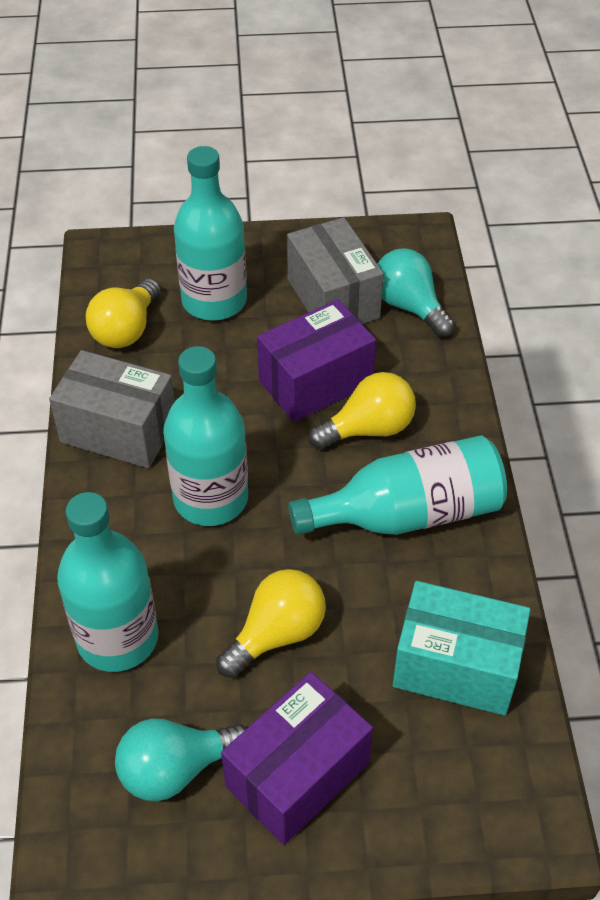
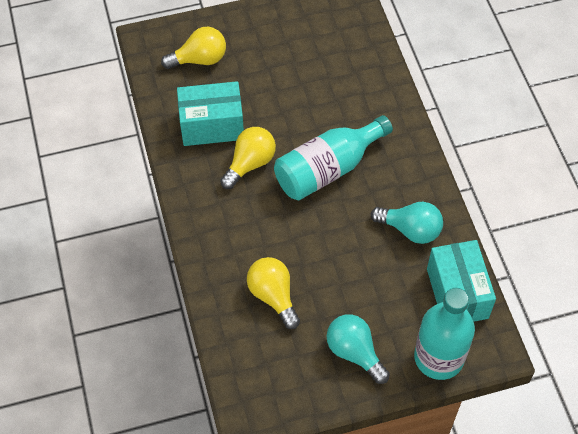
grey box: 2 -> 0
purple box: 2 -> 0
turquoise bottle: 4 -> 2
turquoise box: 1 -> 2

